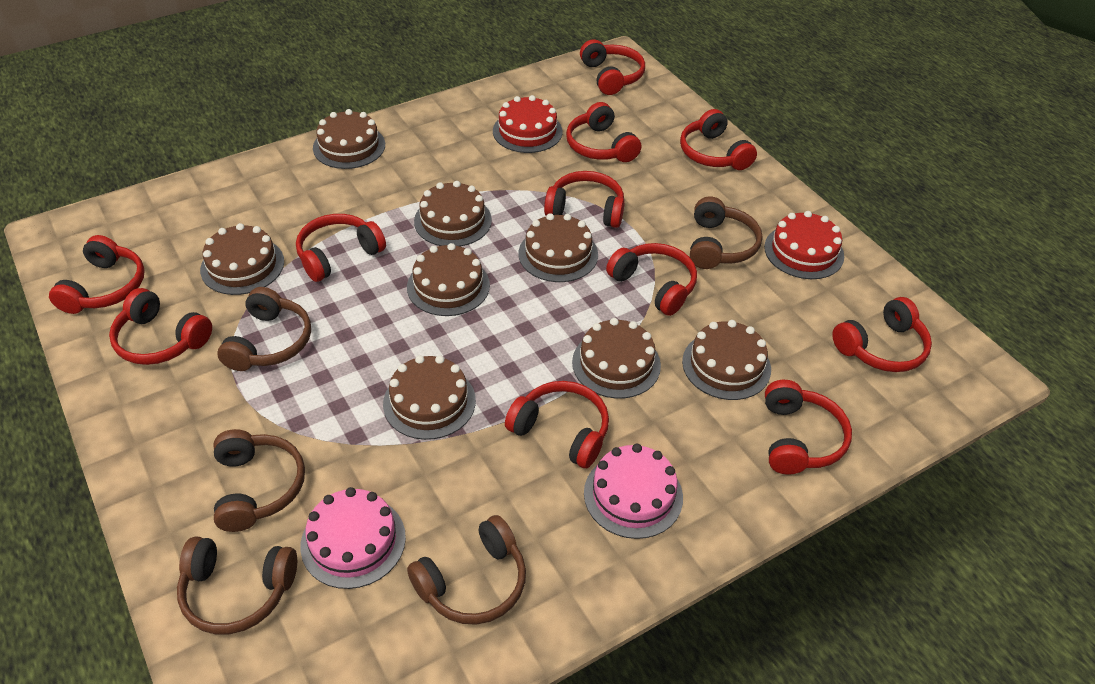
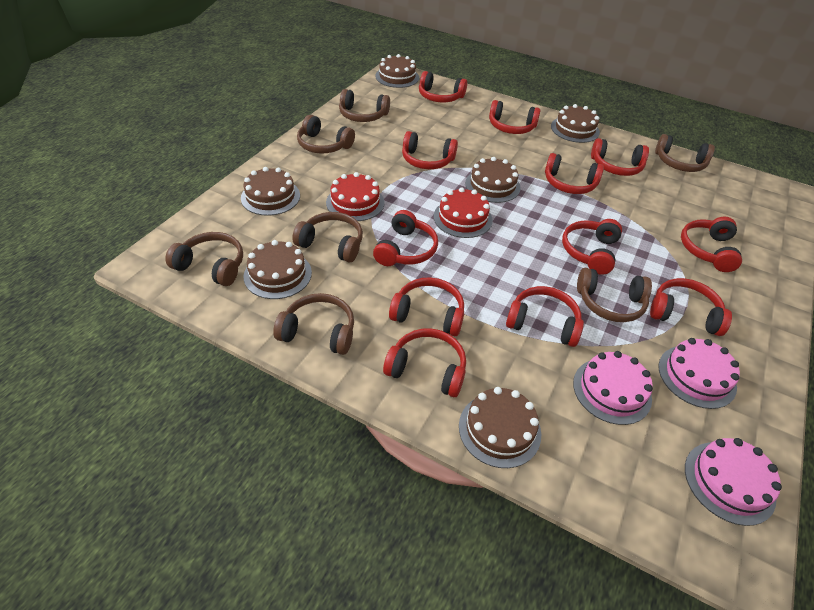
brown cake: 8 -> 6
brown headphones: 5 -> 7
pink cake: 2 -> 3
red headphones: 11 -> 12

